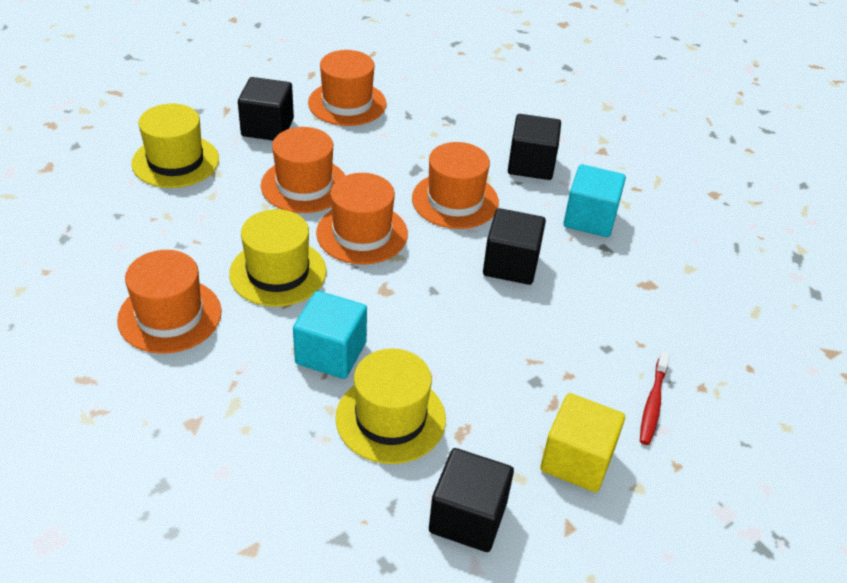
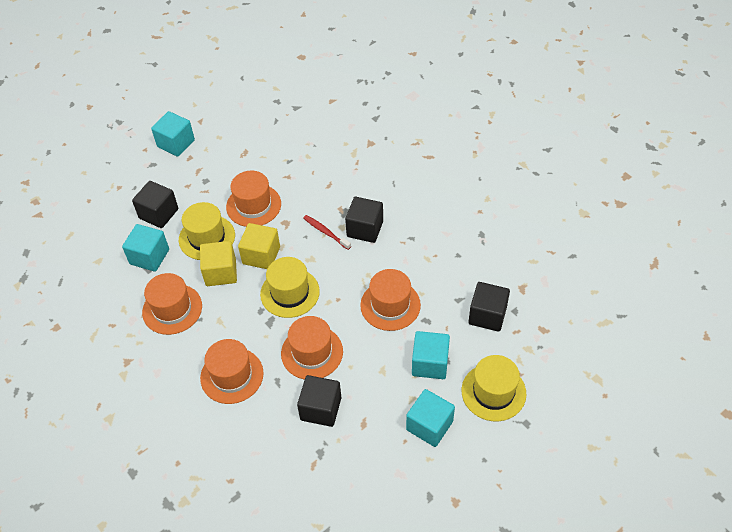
turquoise cube: 2 -> 4
yellow cube: 1 -> 2

